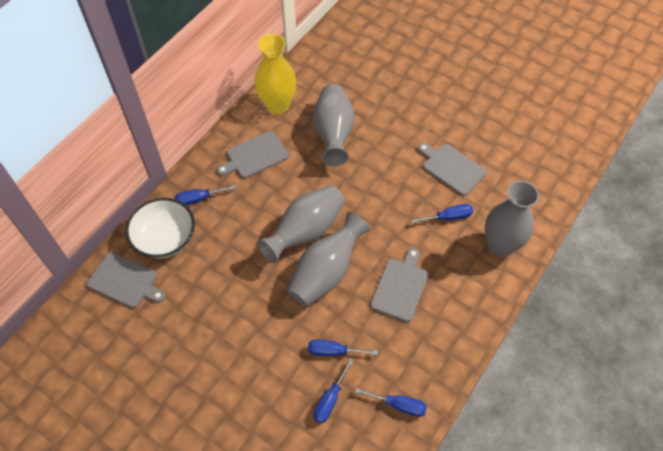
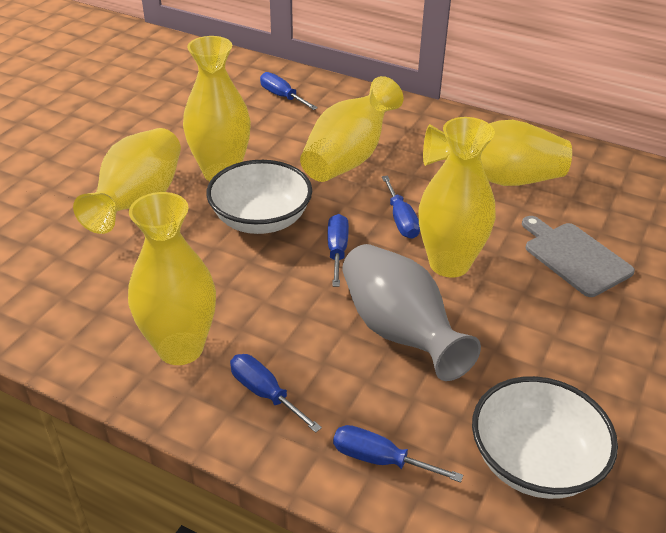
grey cutting board: 4 -> 1
grey vase: 4 -> 1
white bowl: 1 -> 2
yellow vase: 1 -> 6

